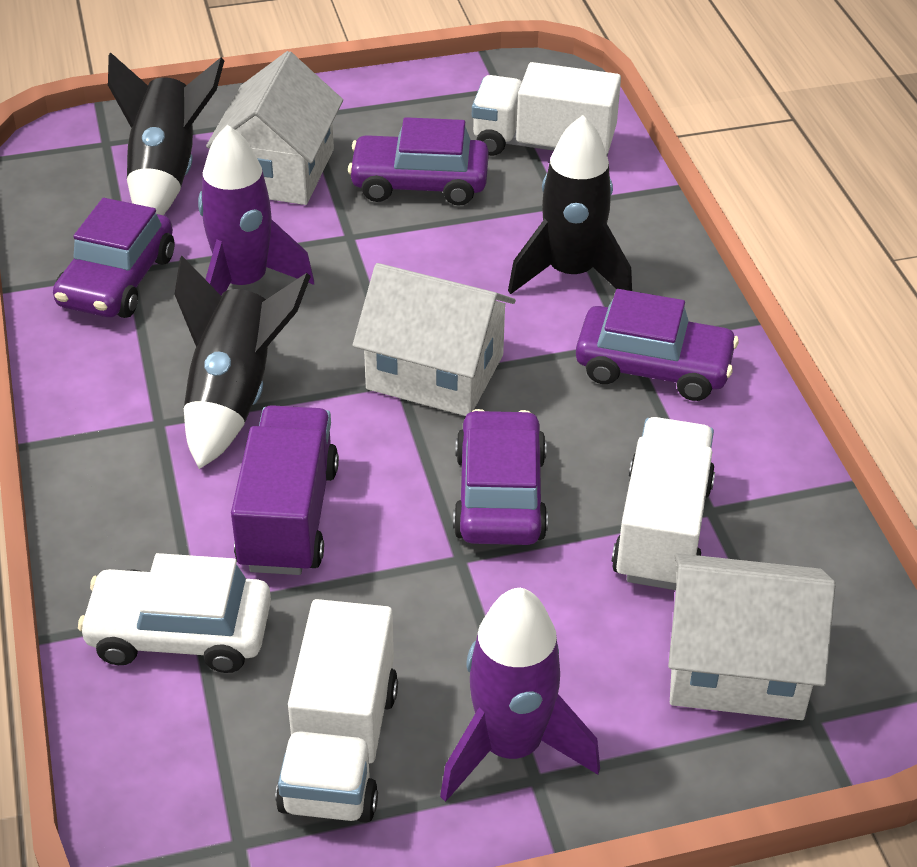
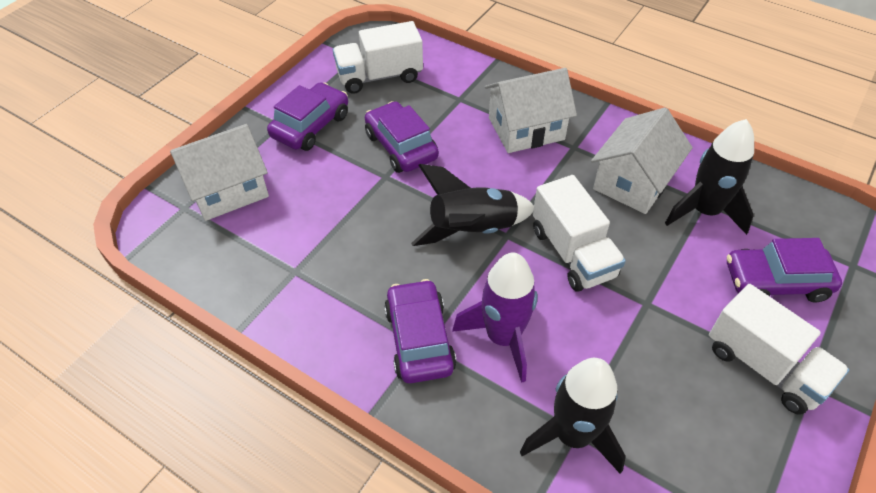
purple rocket: 2 -> 1
purple truck: 1 -> 0
white car: 1 -> 0

